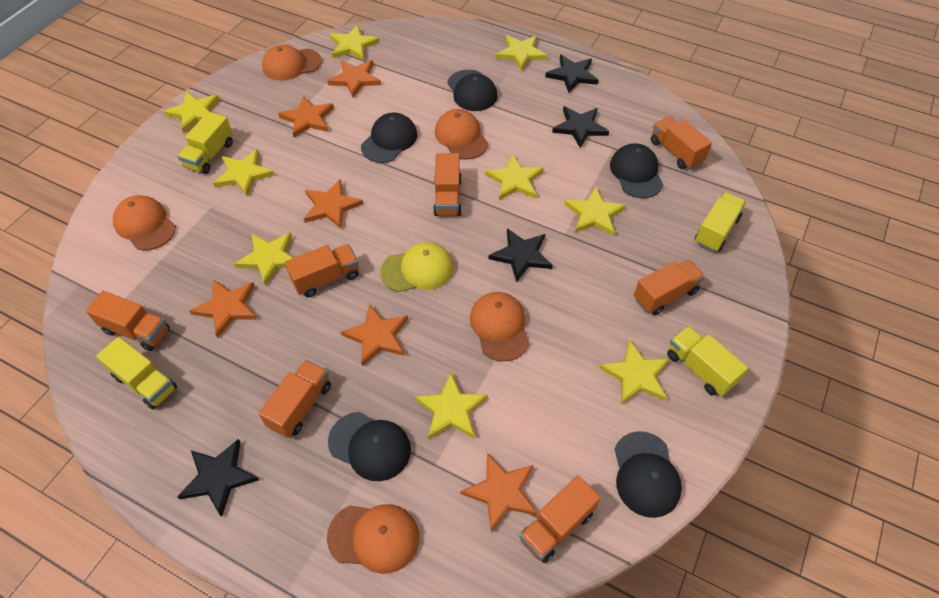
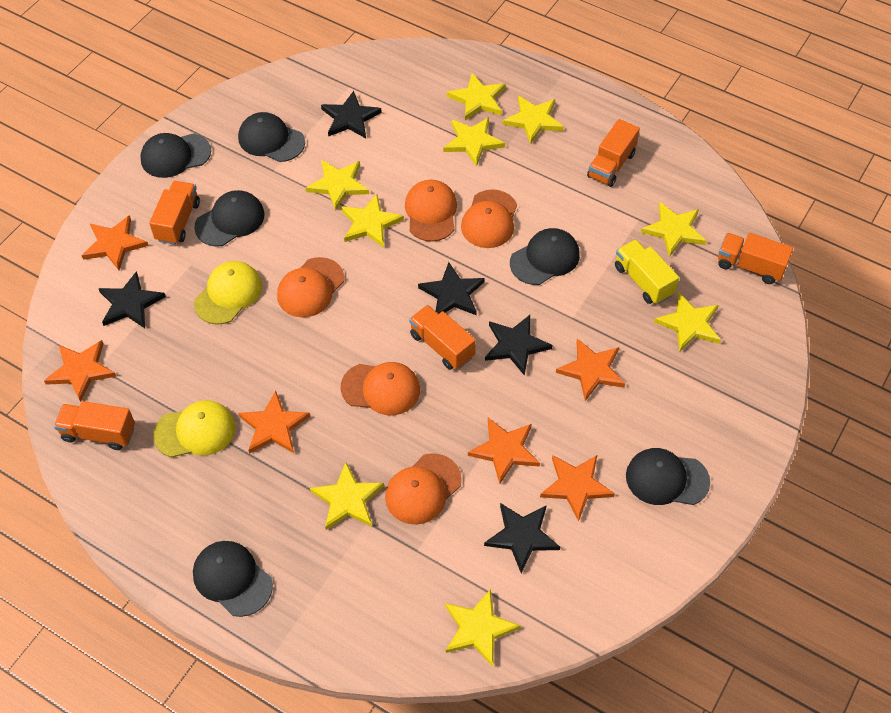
black cap: 5 -> 6
black star: 4 -> 5
orange truck: 7 -> 5
yellow cap: 1 -> 2
yellow truck: 4 -> 1

